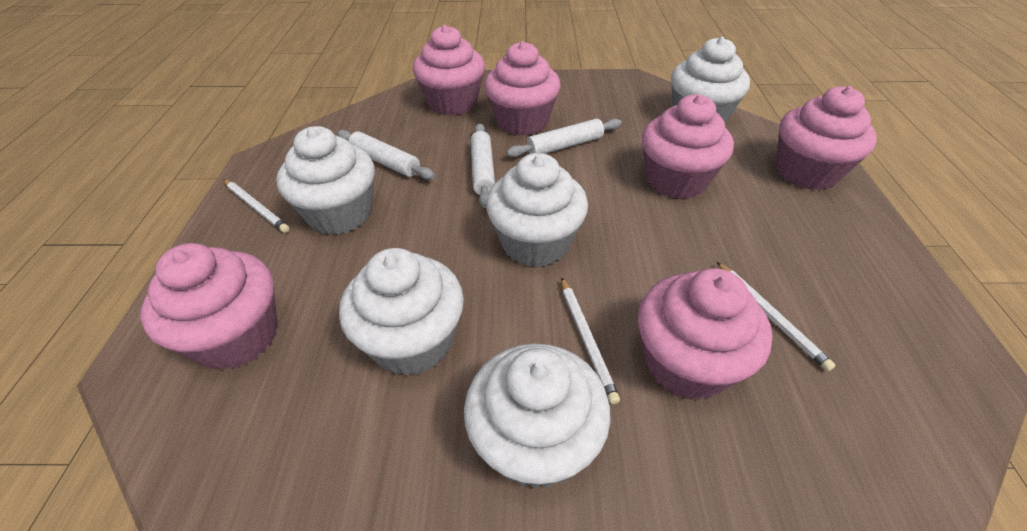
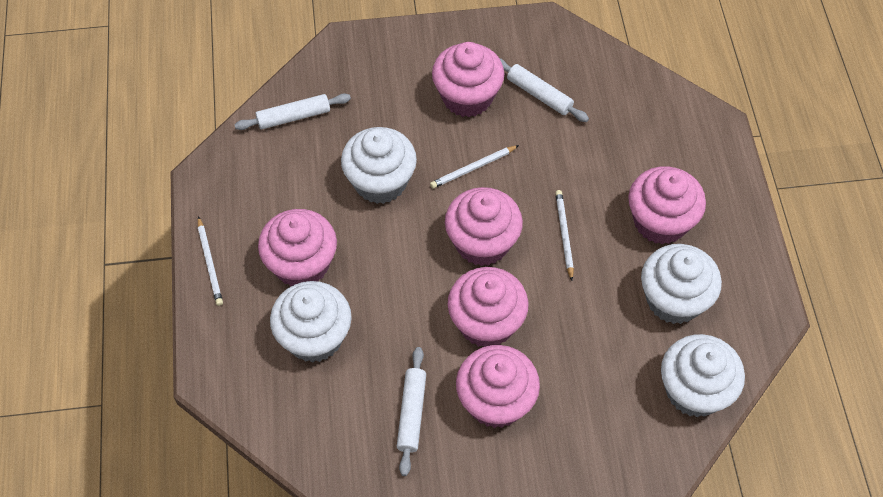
white cupcake: 5 -> 4

